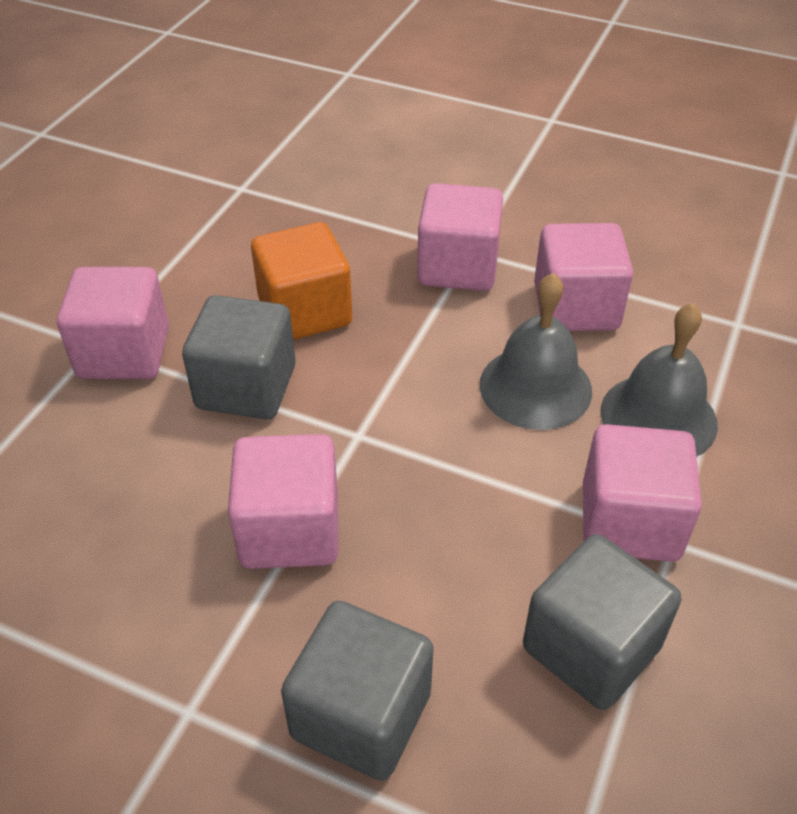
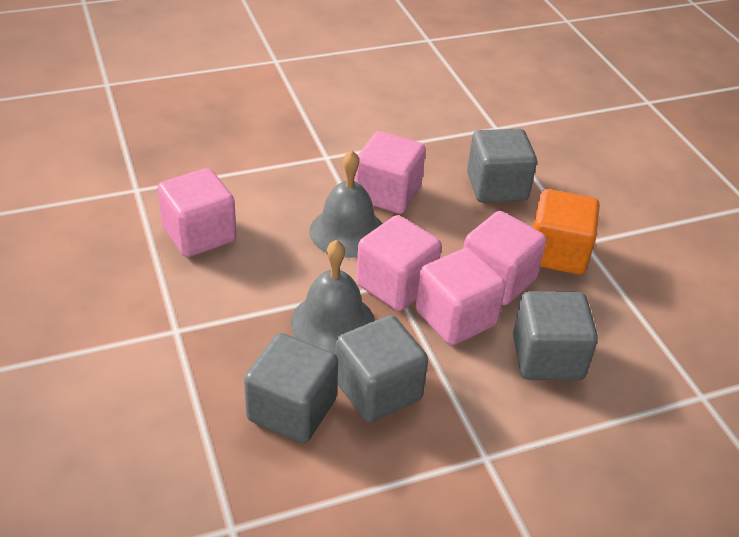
grey cube: 3 -> 4

